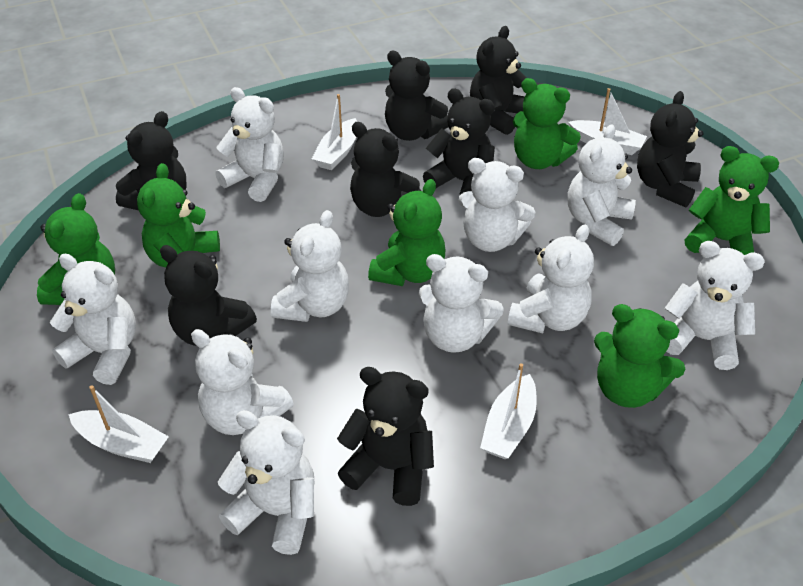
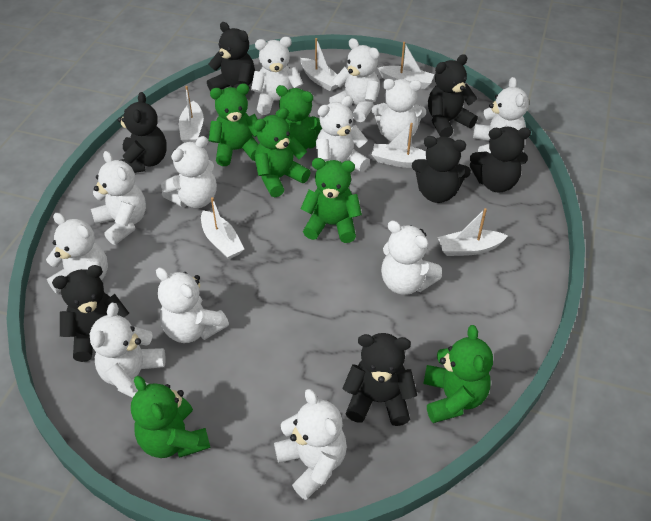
black teddy bear: 8 -> 7
white boat: 4 -> 6
white teddy bear: 10 -> 12

